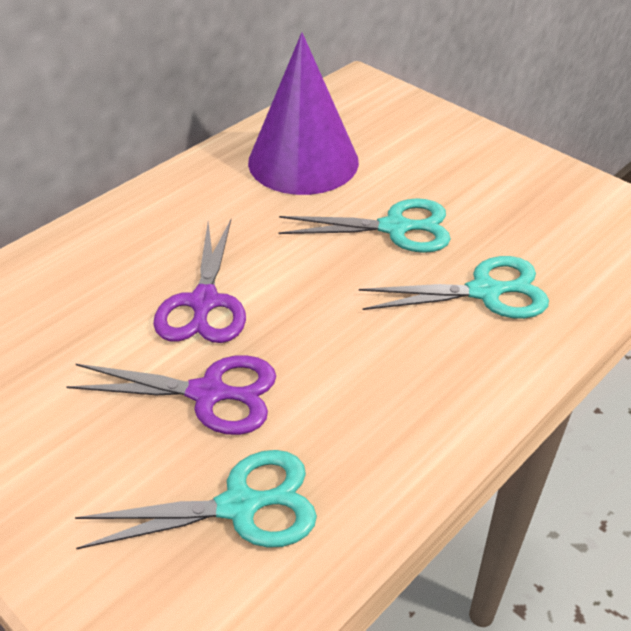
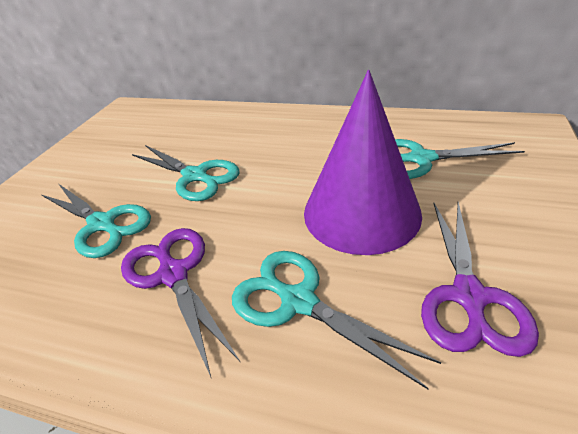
turquoise scissors: 3 -> 4

